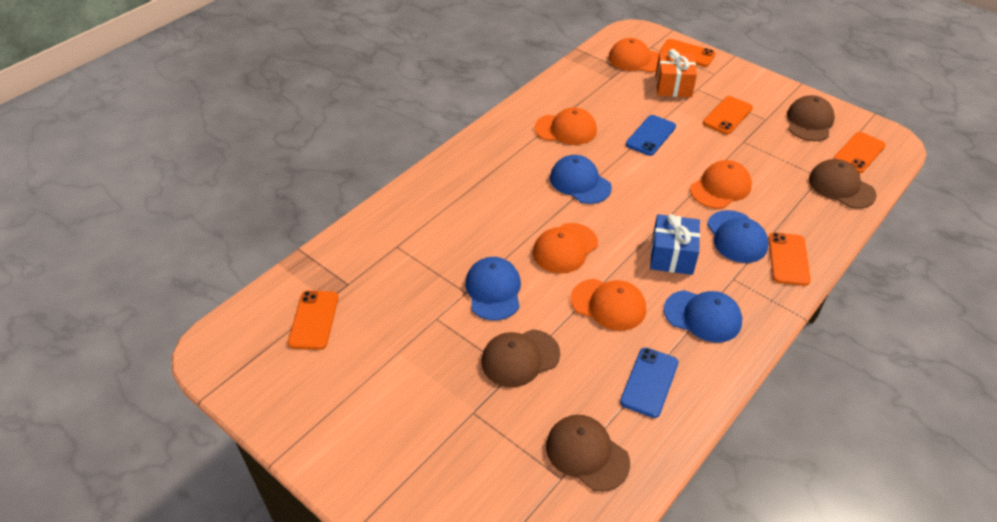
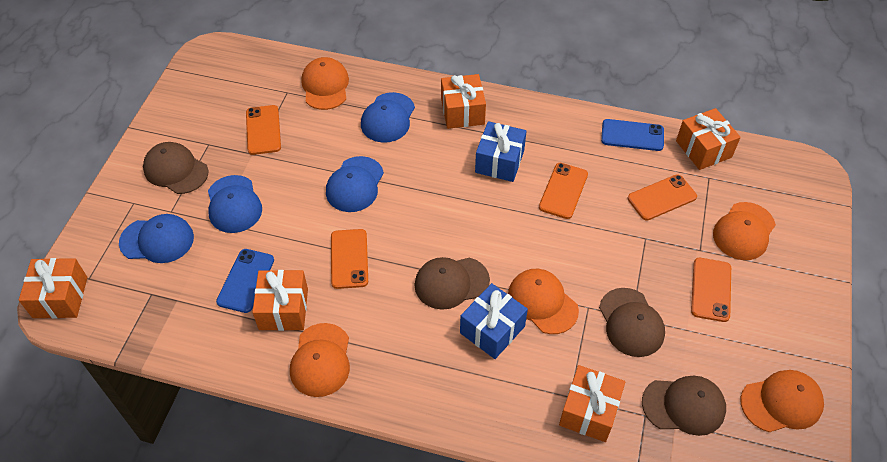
blue gift: 1 -> 2
orange gift: 1 -> 5

